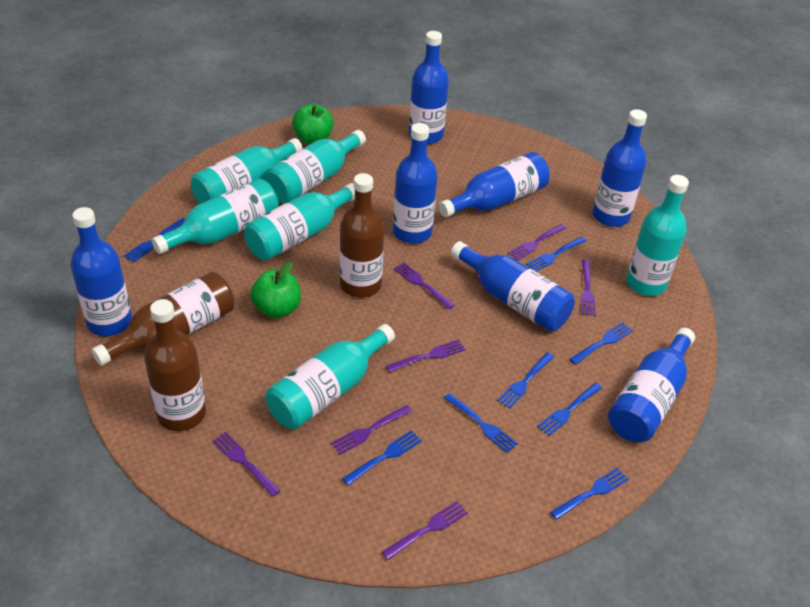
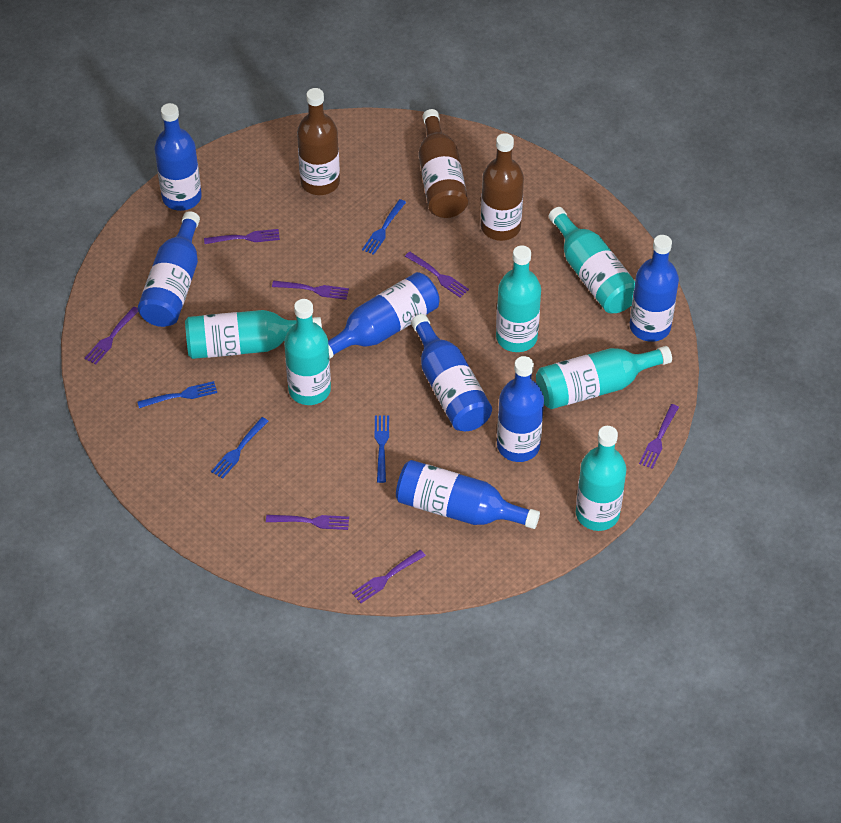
blue fork: 8 -> 4
green apple: 2 -> 0

